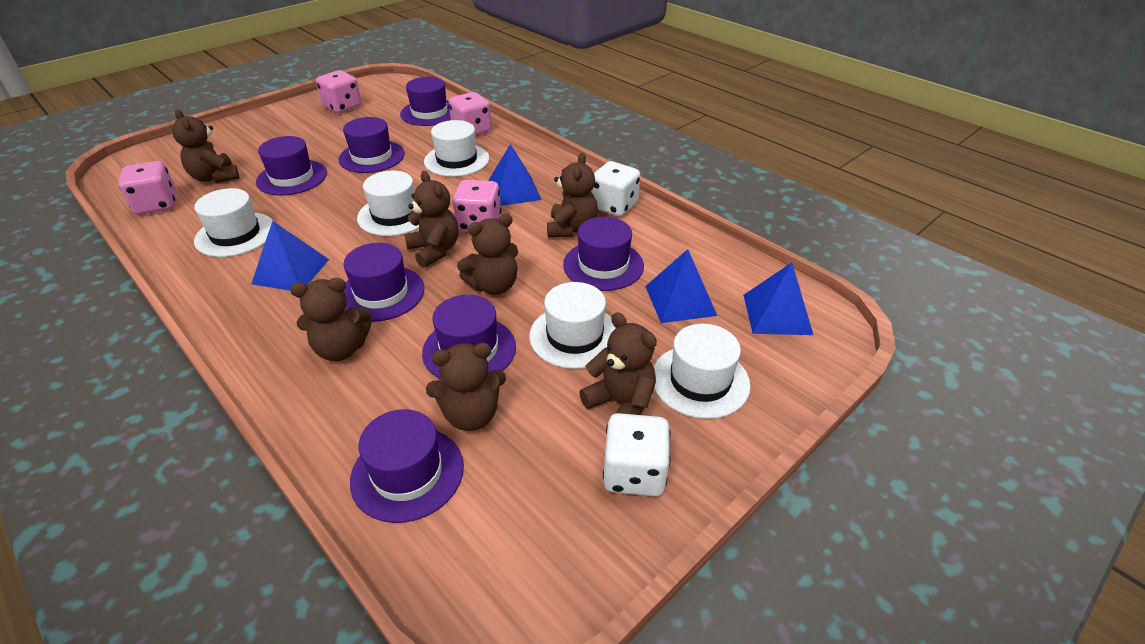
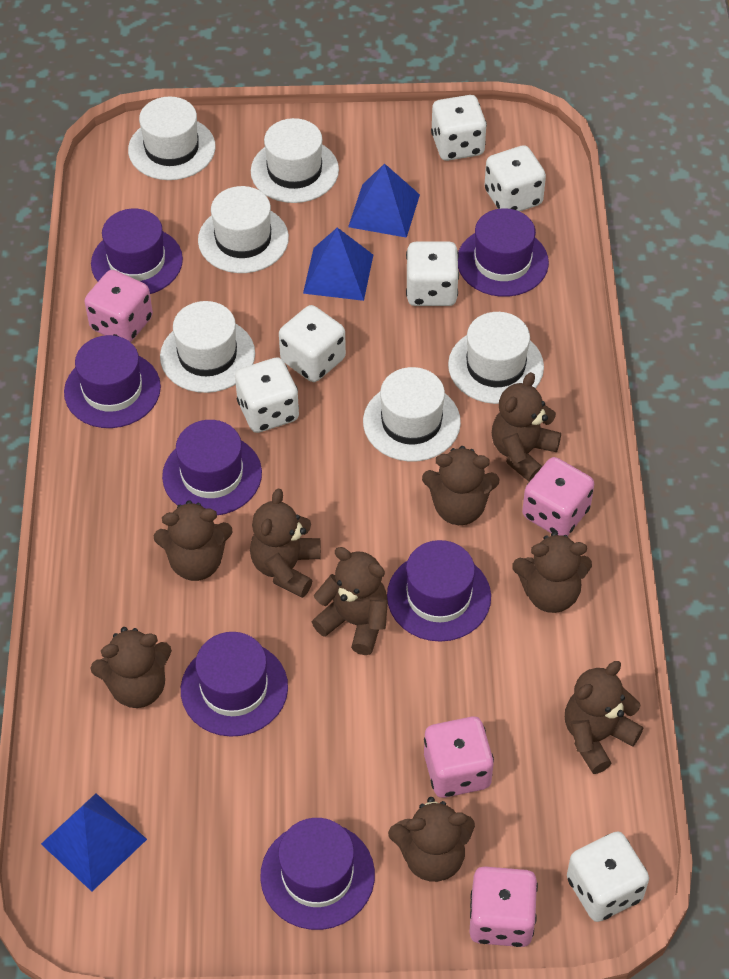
blue pyramid: 4 -> 3
brown teddy bear: 7 -> 9
white dice: 2 -> 6
white hat: 5 -> 6

